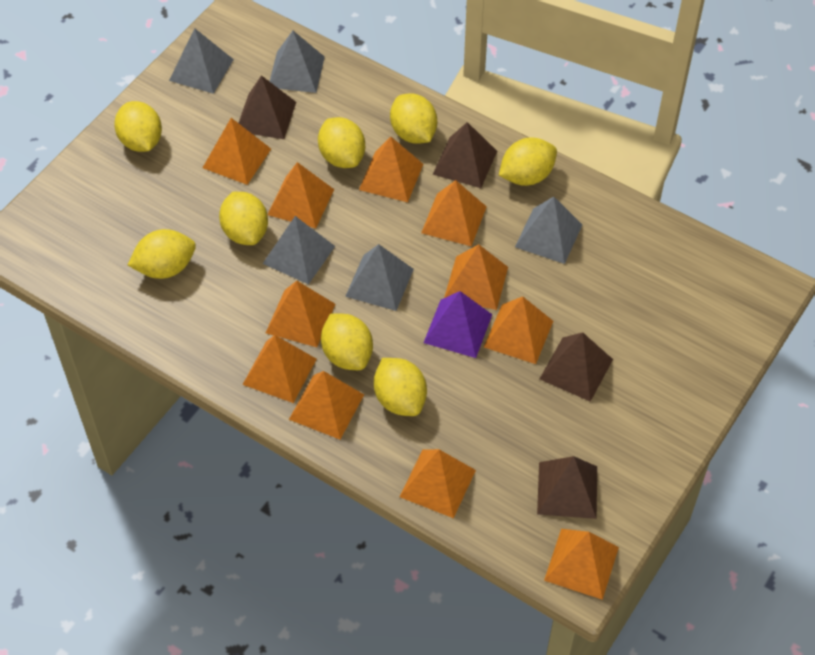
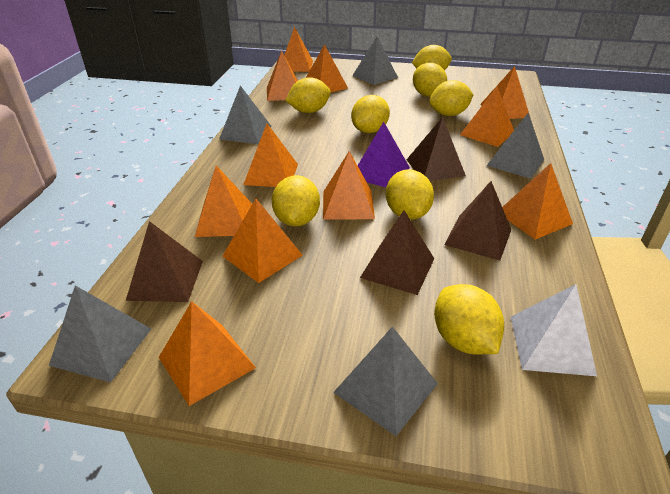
white pyramid: 0 -> 1

